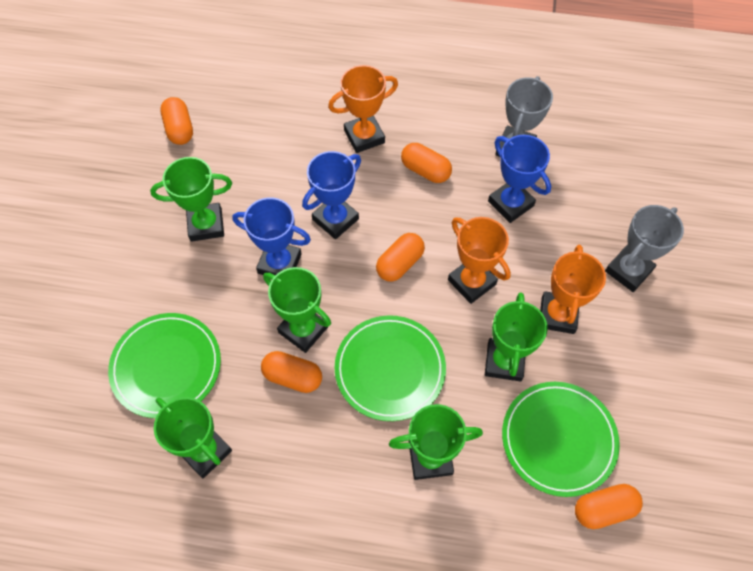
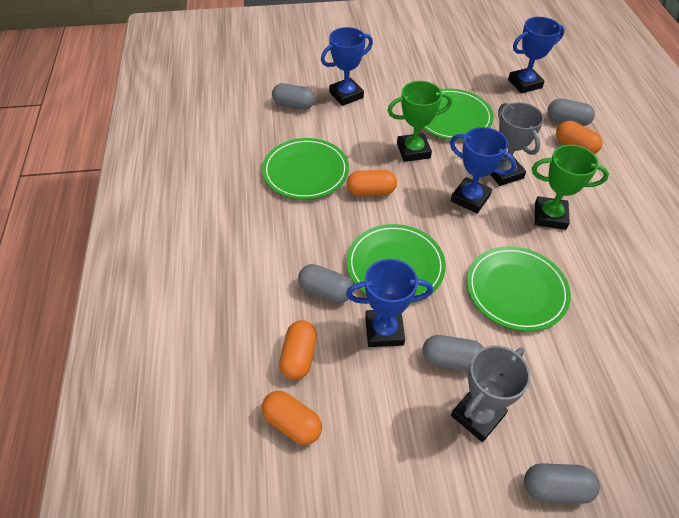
blue trophy: 3 -> 4
green plate: 3 -> 4
green trophy: 5 -> 2
grey capsule: 0 -> 5
orange capsule: 5 -> 4
orange trophy: 3 -> 0

